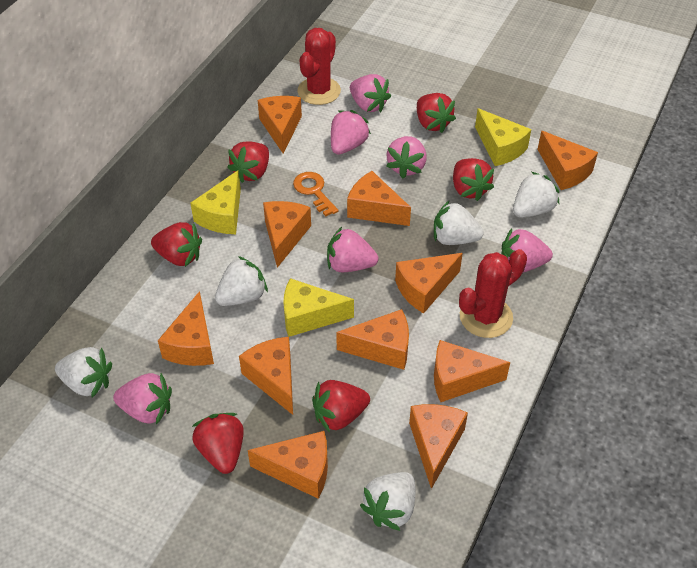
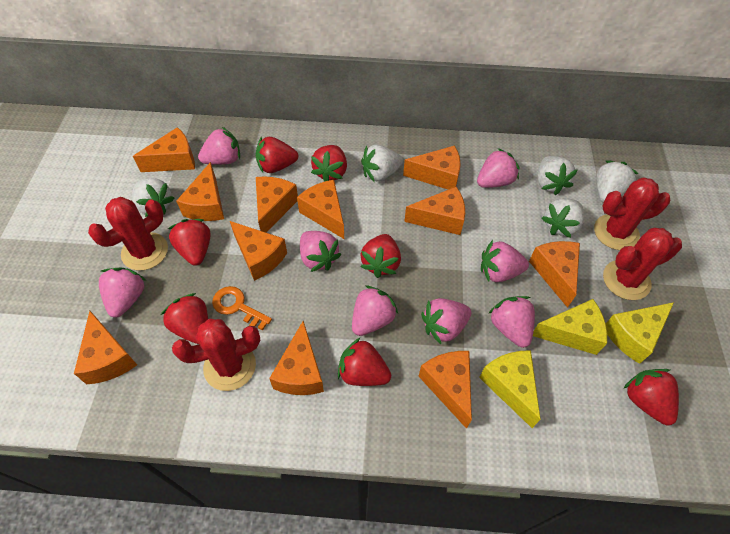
pink strawberry: 6 -> 8
red cactus: 2 -> 4
red strawberry: 6 -> 7

